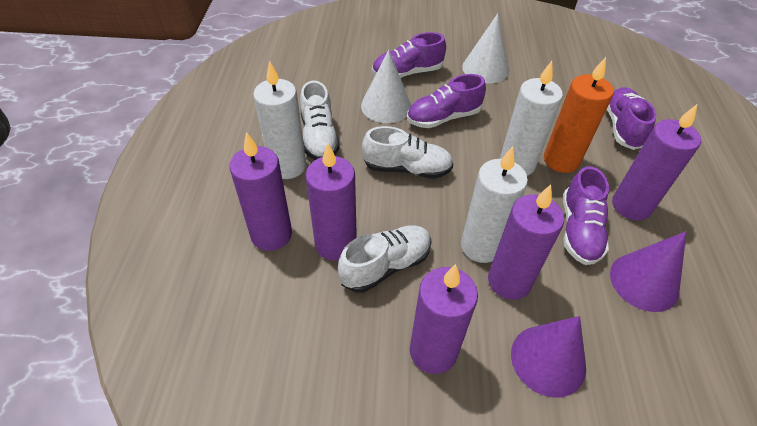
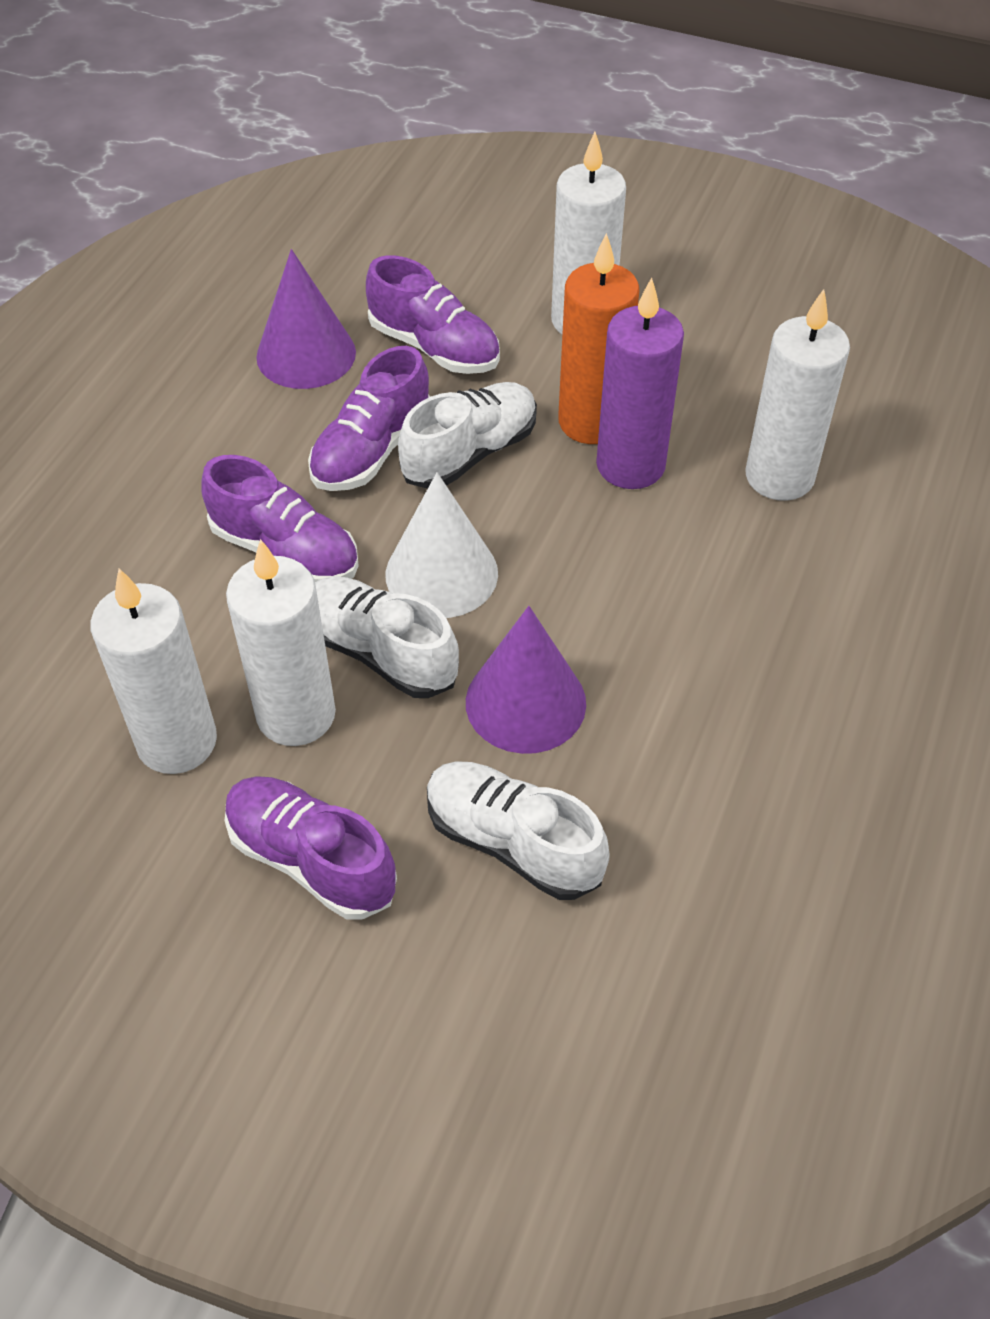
purple candle: 5 -> 1
white candle: 3 -> 4
white cone: 2 -> 1

